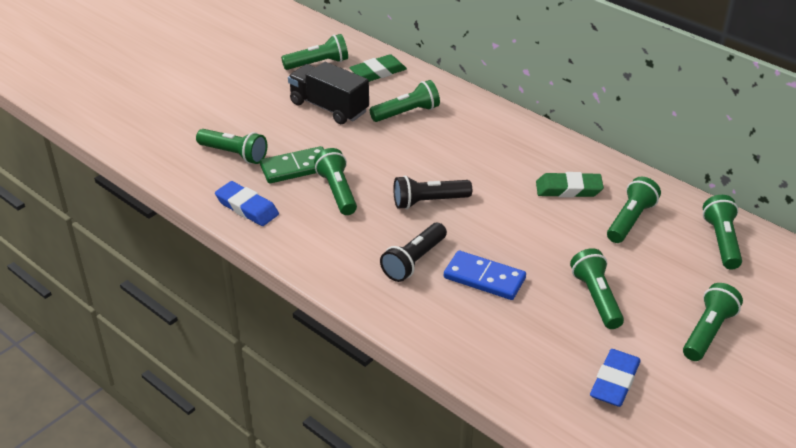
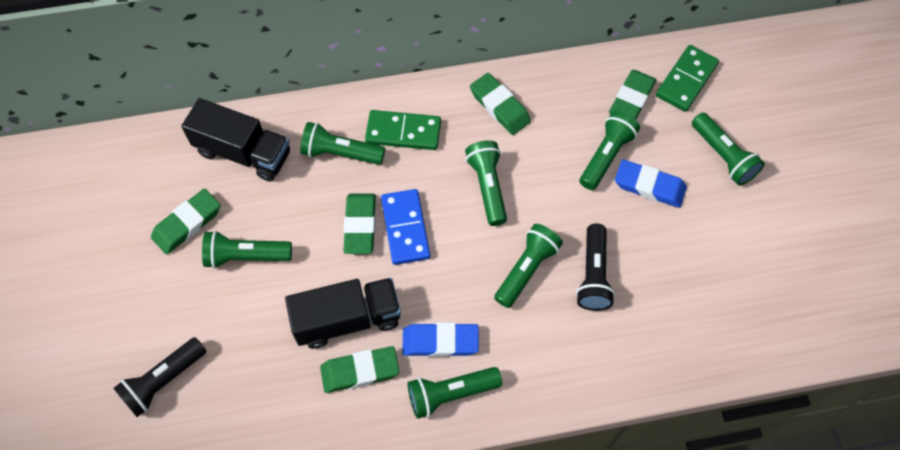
black truck: 1 -> 2
green domino: 1 -> 2
green eraser: 2 -> 5
green flashlight: 8 -> 7

